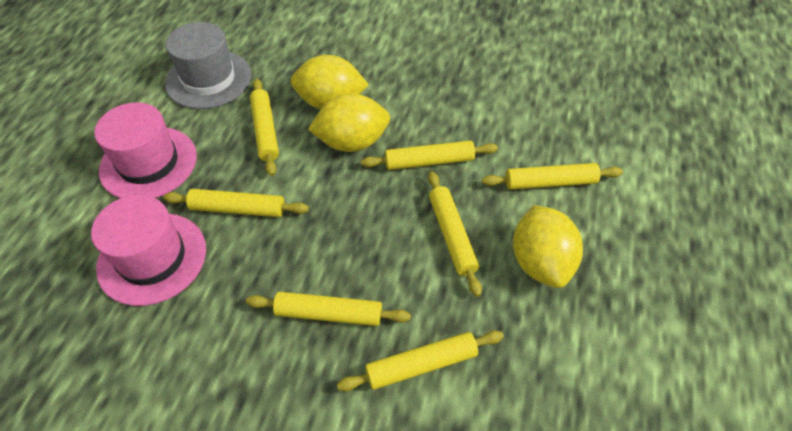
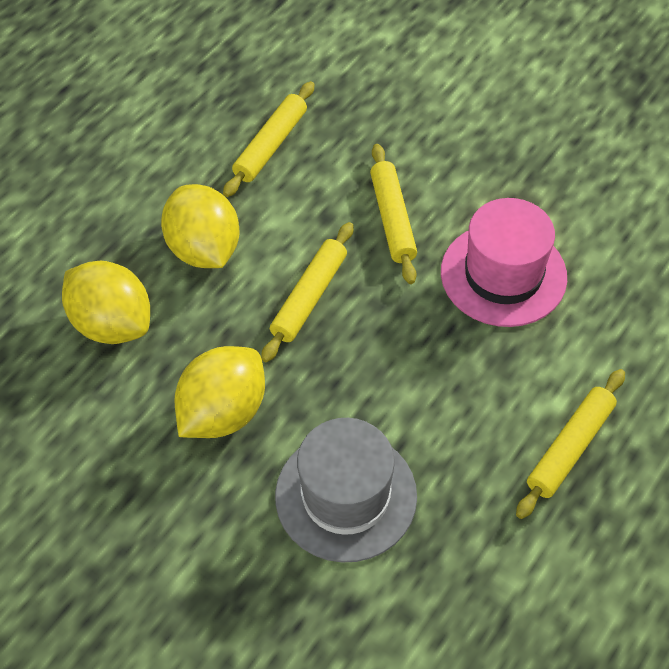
pink hat: 2 -> 1
yellow rolling pin: 7 -> 4

